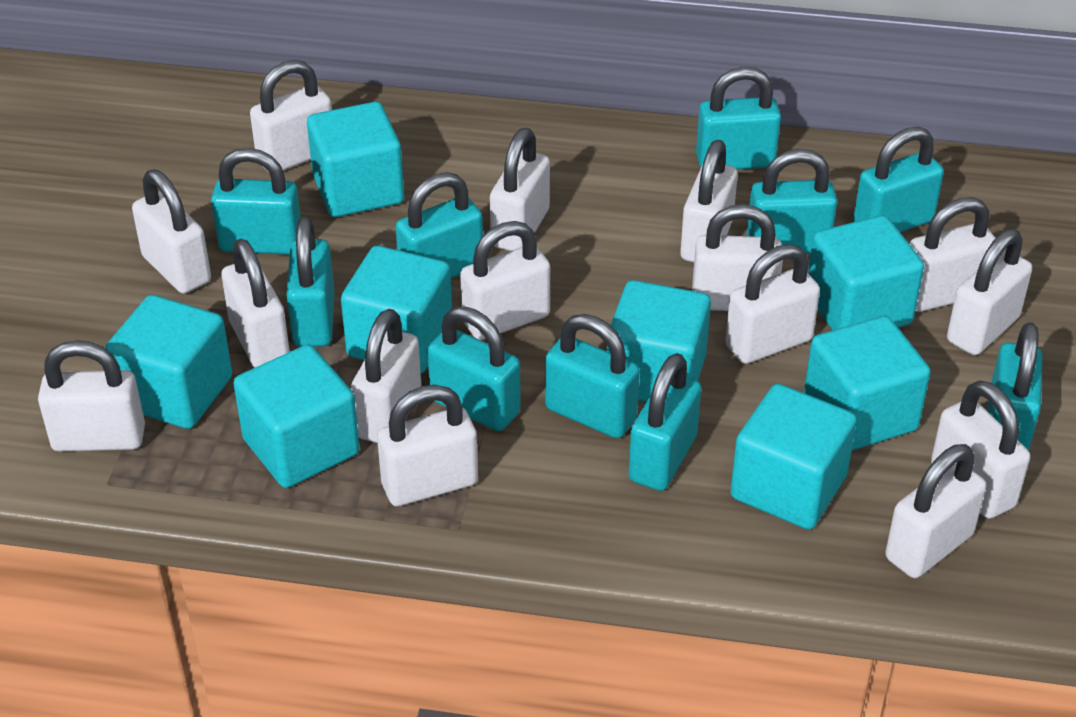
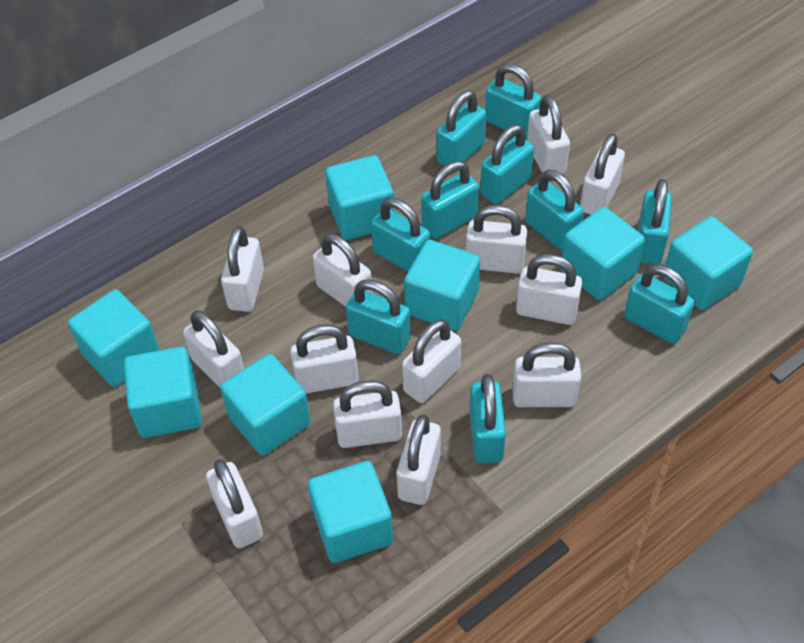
white padlock: 15 -> 13

